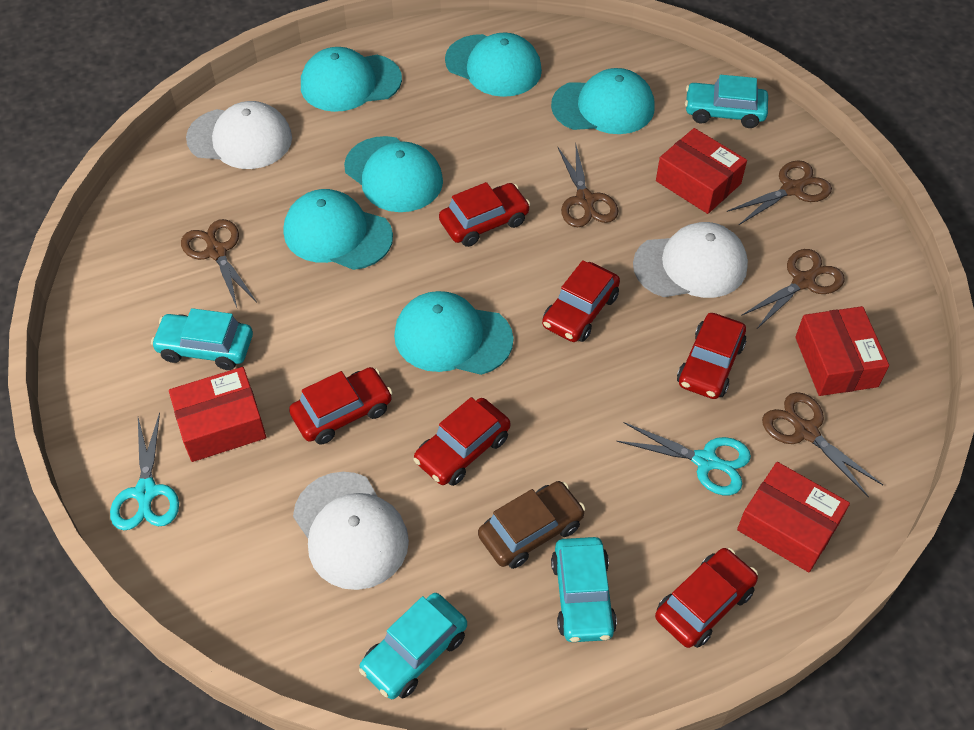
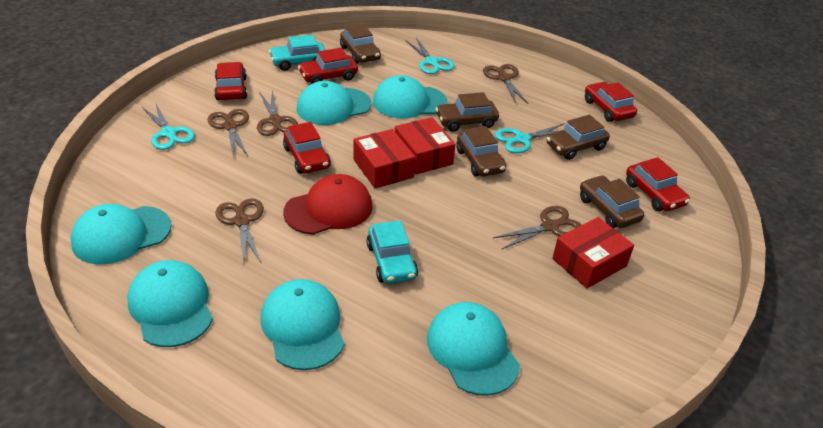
brown car: 1 -> 5
red box: 4 -> 3
red cap: 0 -> 1
red car: 6 -> 5
turquoise car: 4 -> 2
turquoise scissors: 2 -> 3
white cap: 3 -> 0

